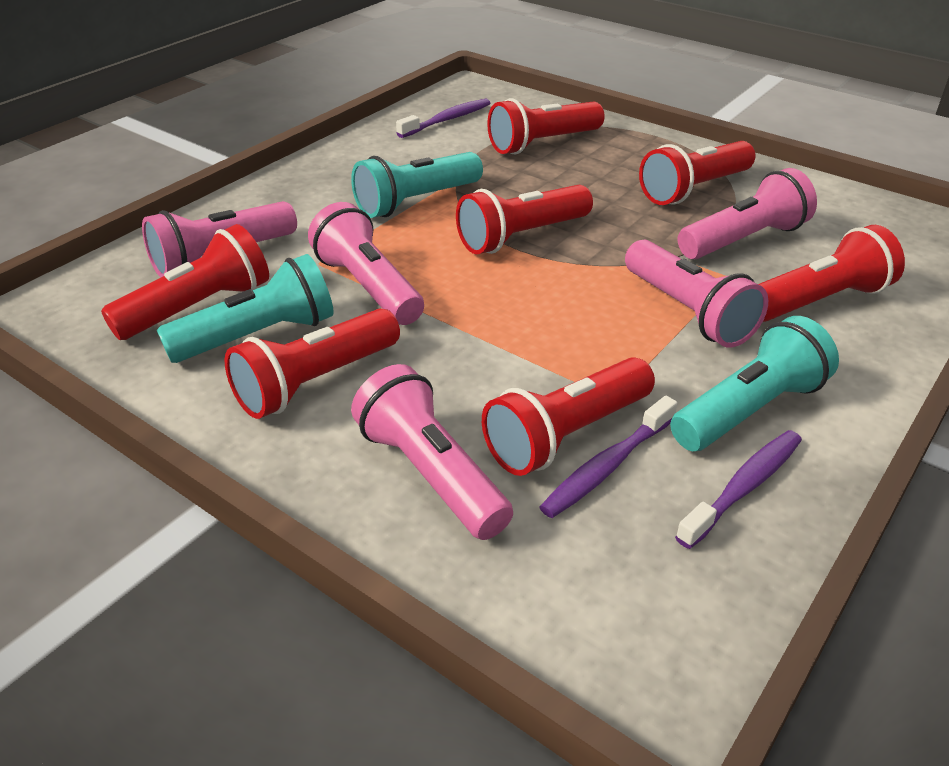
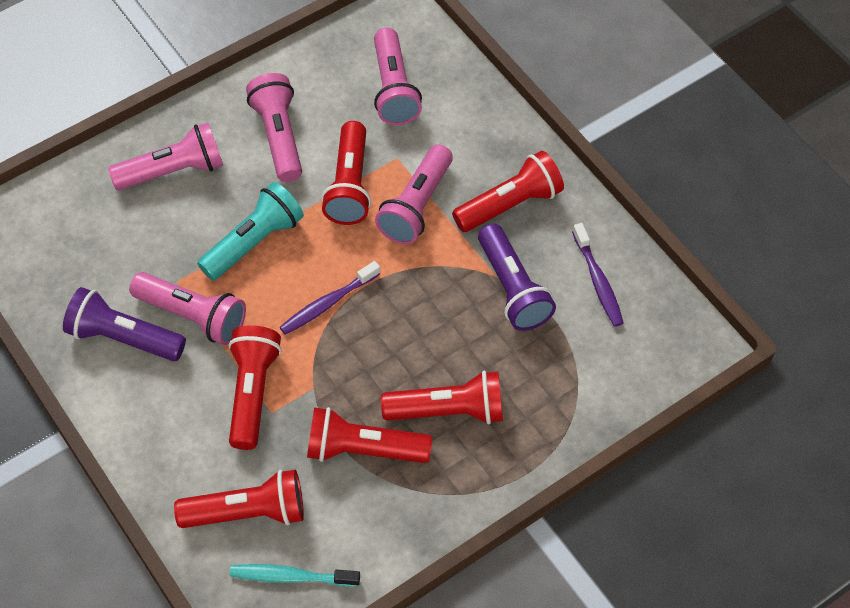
purple flashlight: 0 -> 2
purple toothbrush: 3 -> 2
red flashlight: 7 -> 6
turquoise flashlight: 3 -> 1
turquoise toothbrush: 0 -> 1

